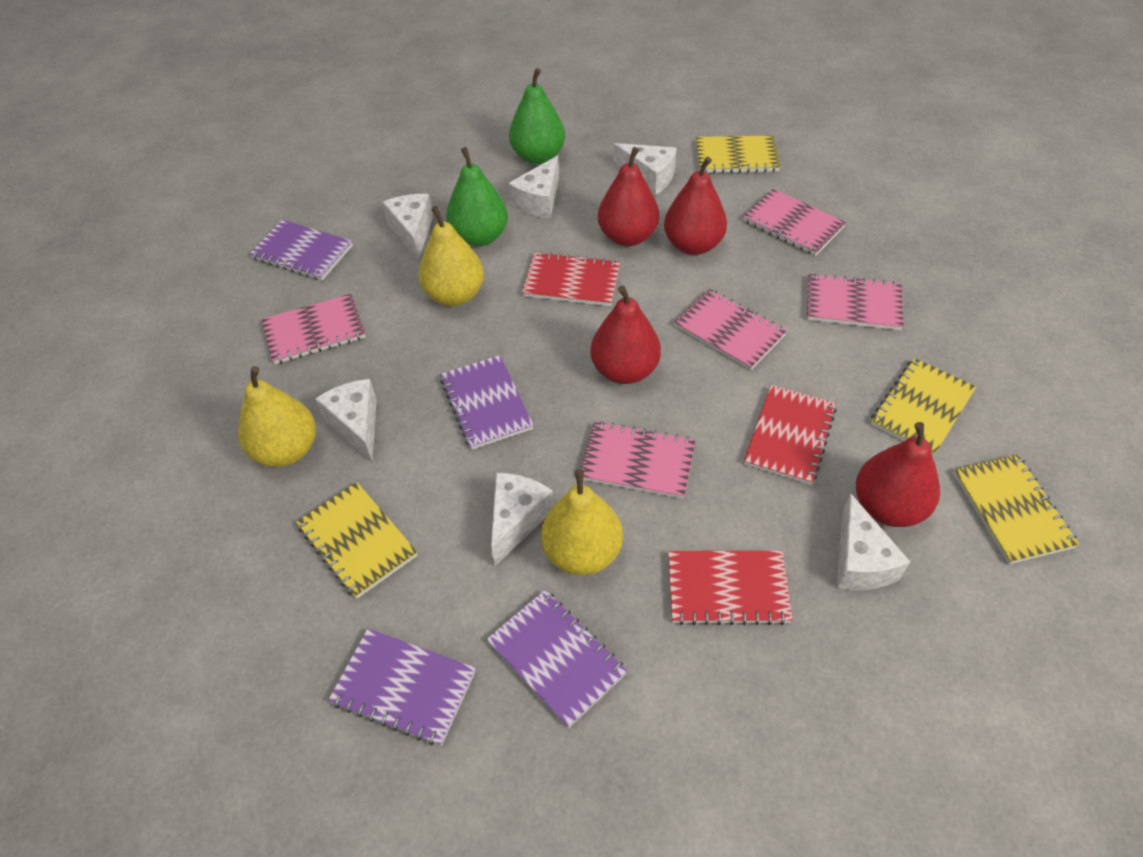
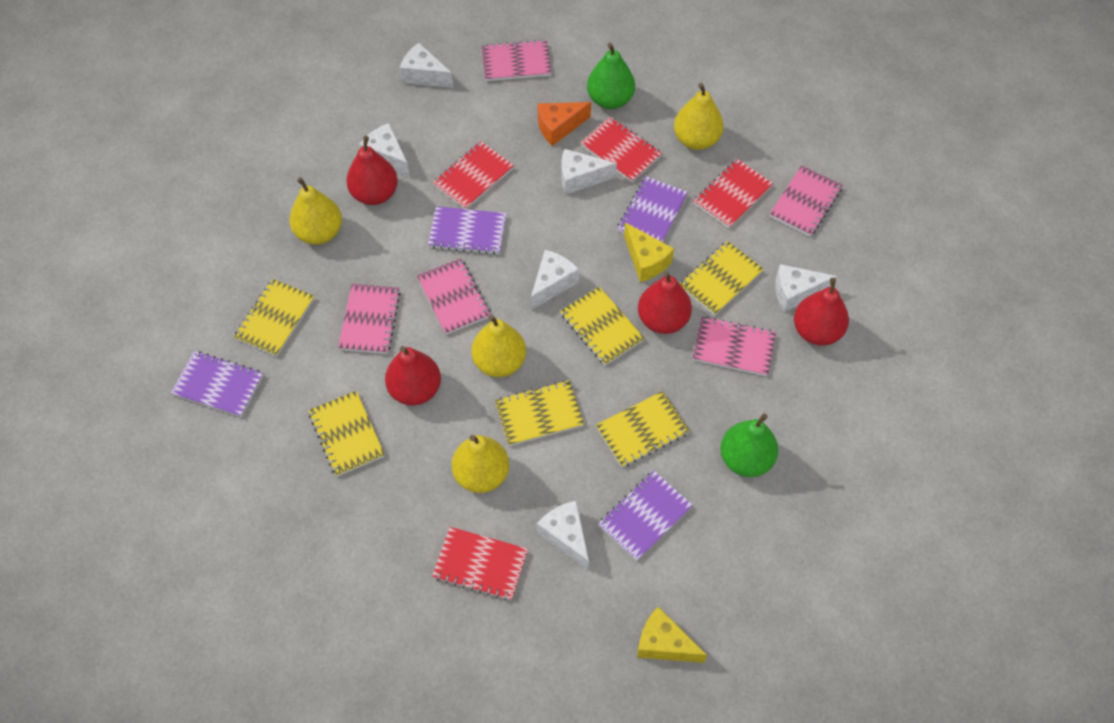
orange cheese: 0 -> 1
red notebook: 3 -> 4
yellow cheese: 0 -> 2
yellow notebook: 4 -> 6
yellow pear: 3 -> 4

